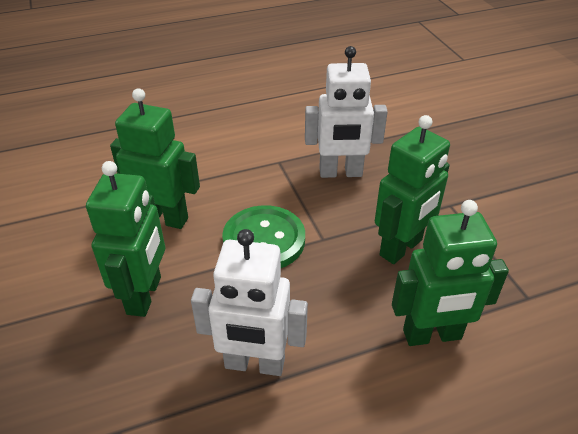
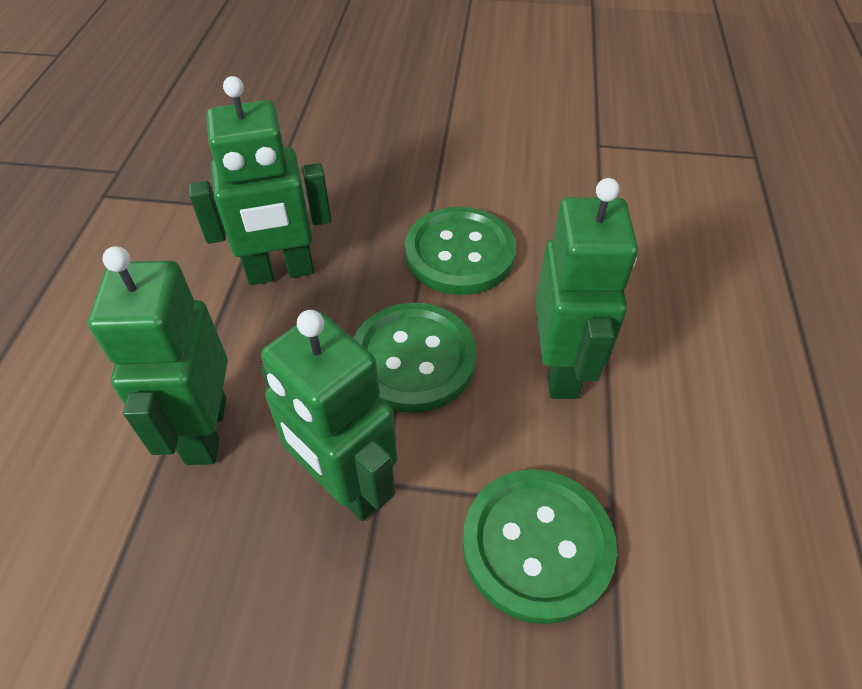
green button: 1 -> 3
white robot: 2 -> 0

